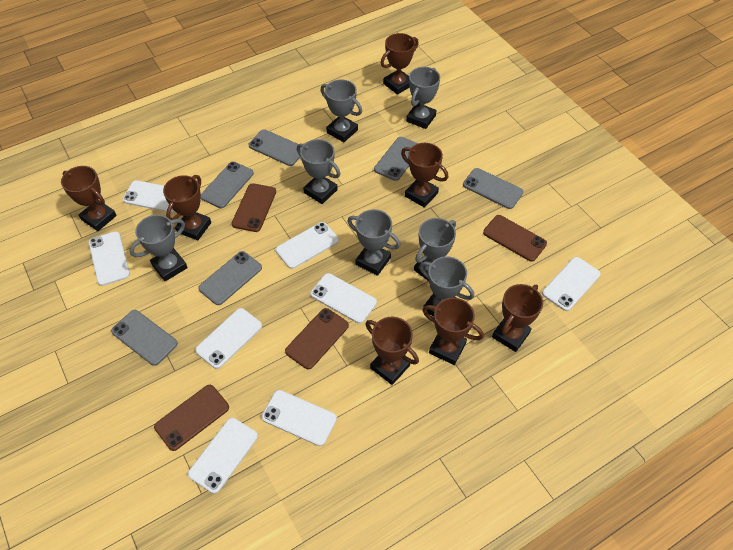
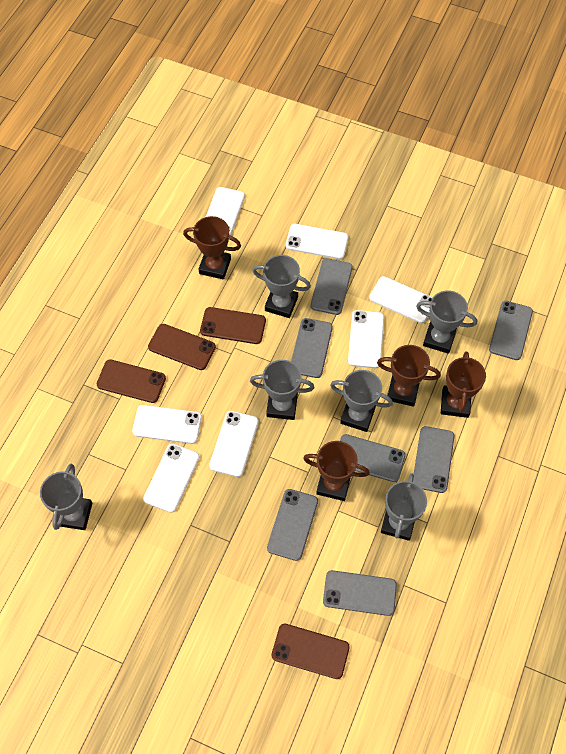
brown trophy: 7 -> 4
grey phone: 6 -> 7
grey trophy: 7 -> 6
white phone: 8 -> 7

